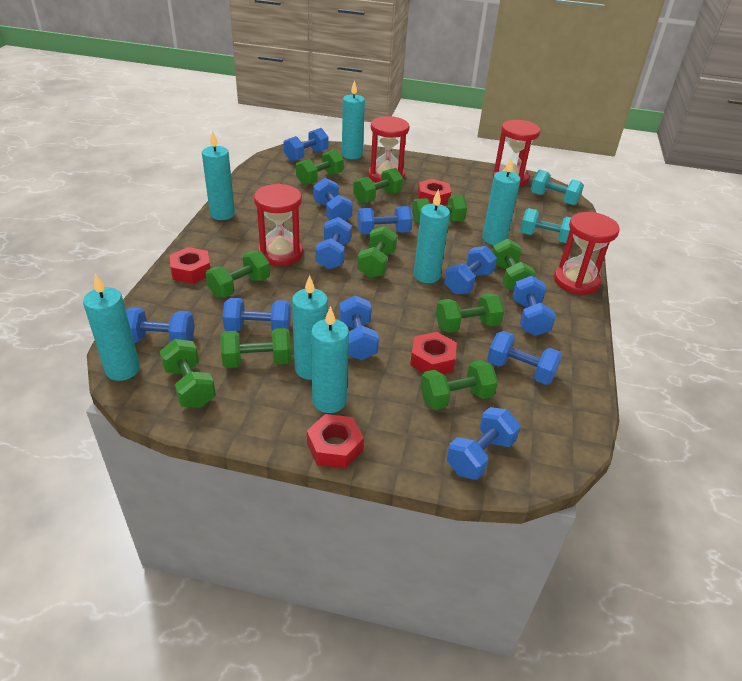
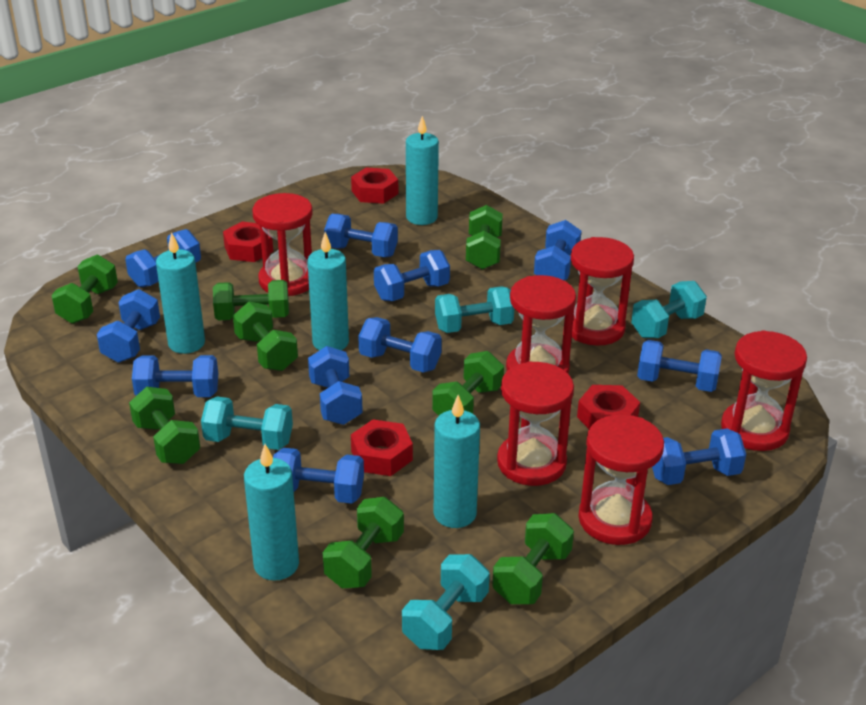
green dumbbell: 10 -> 8
red hourglass: 4 -> 6
turquoise candle: 7 -> 5
turquoise dumbbell: 2 -> 4

